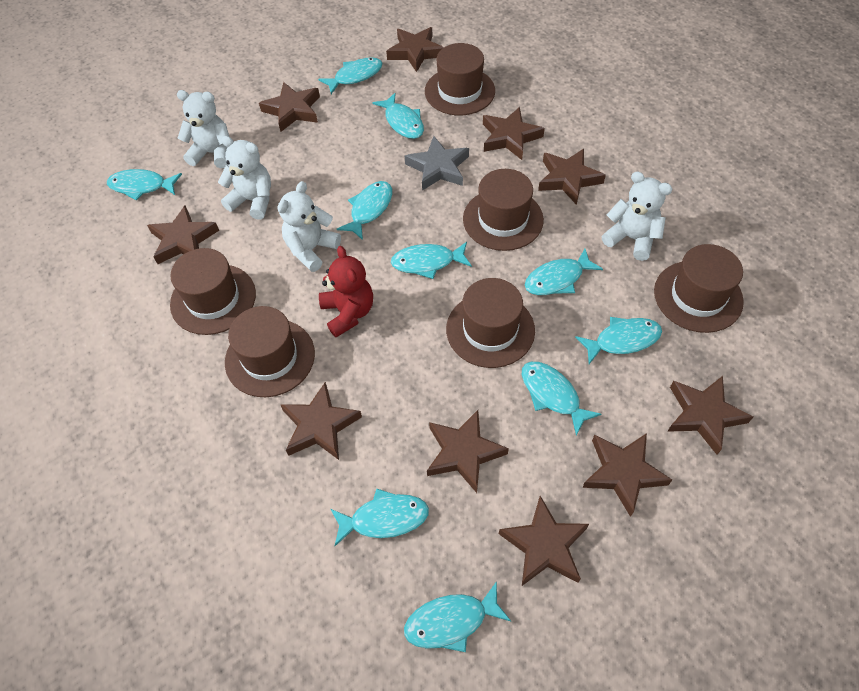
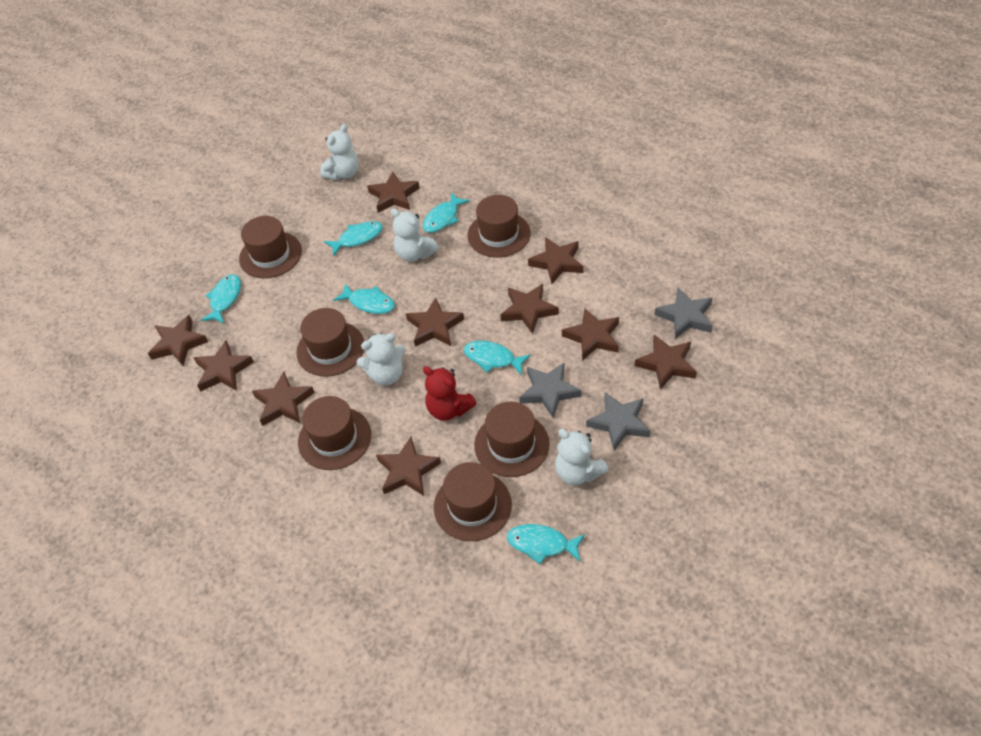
grey star: 1 -> 3
turquoise fish: 10 -> 6

